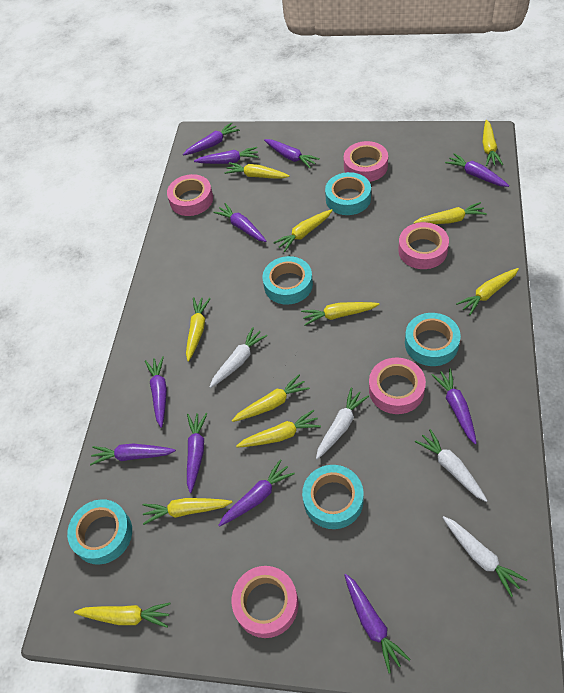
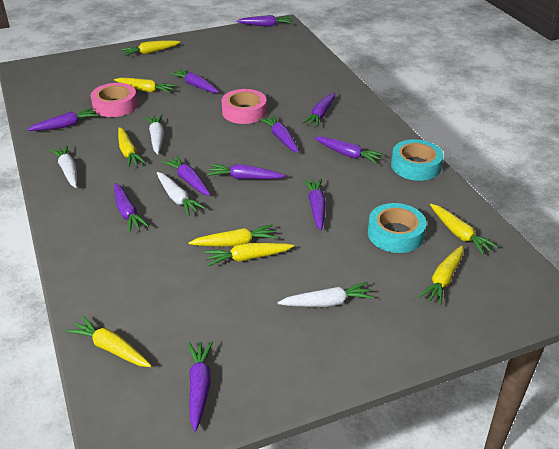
pink tape: 5 -> 2
turquoise tape: 5 -> 2
yellow carrot: 11 -> 8

